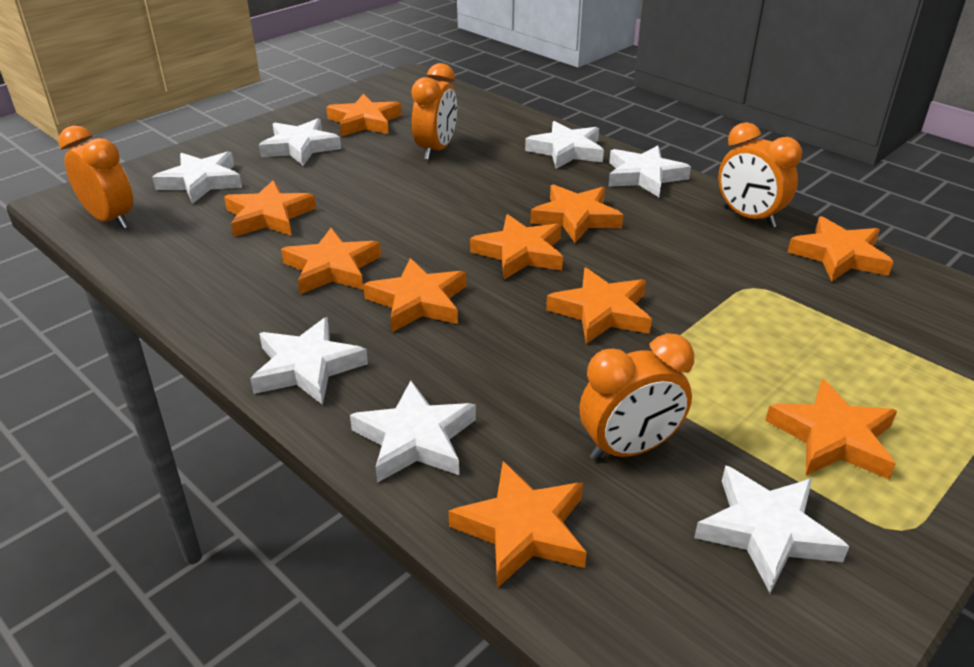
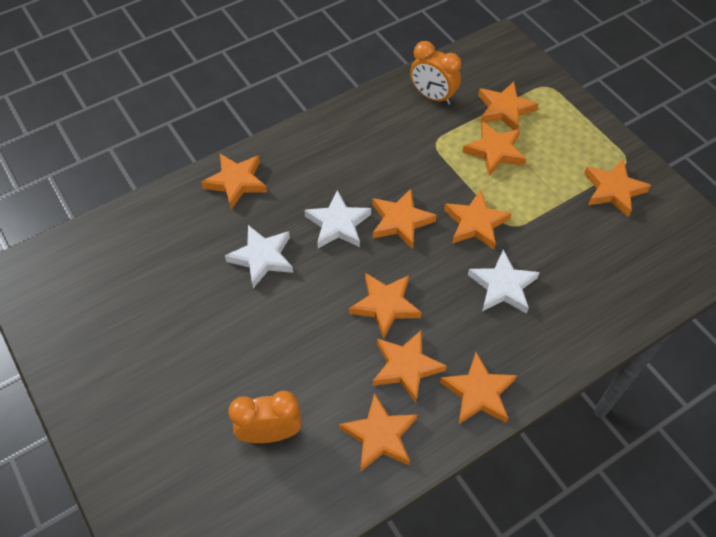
orange clock: 4 -> 2
white star: 7 -> 3

